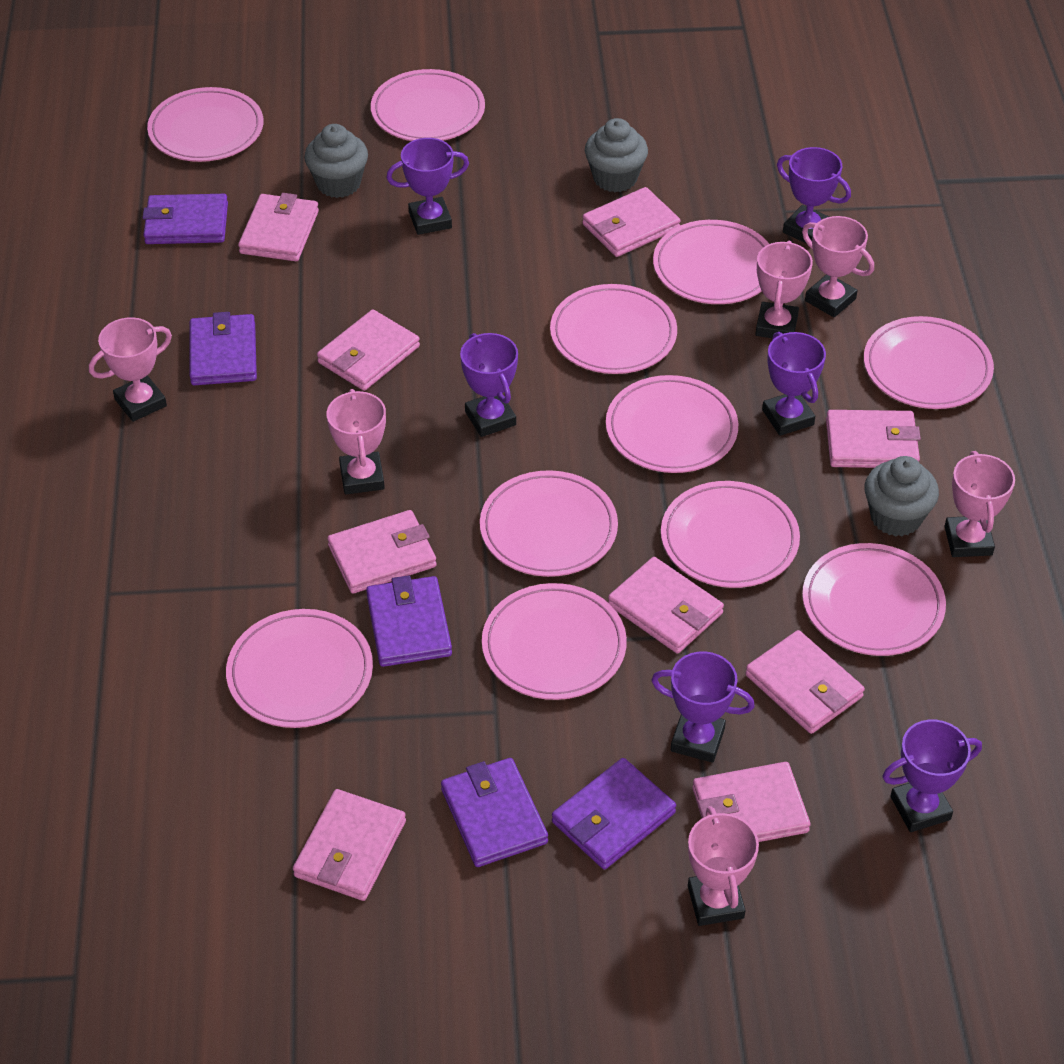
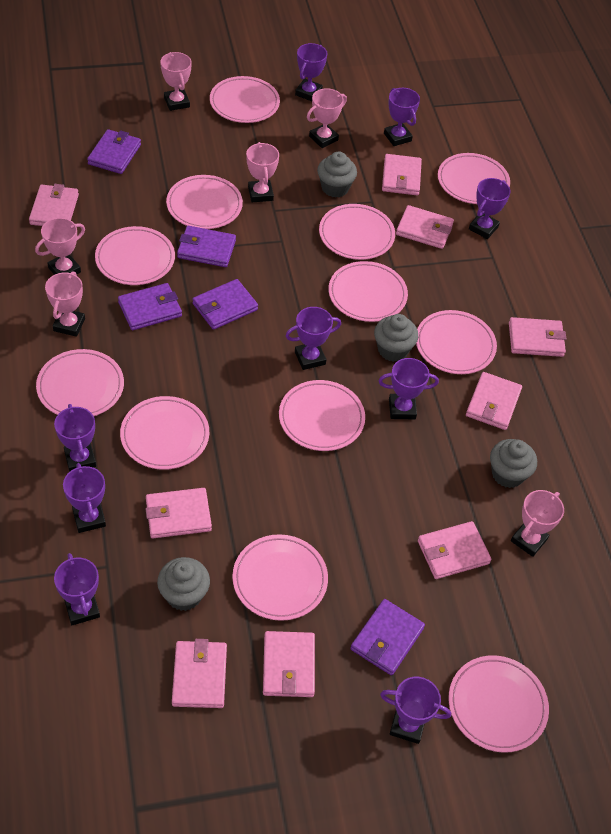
grey cupcake: 3 -> 4
pink plate: 11 -> 12
purple trophy: 6 -> 9

